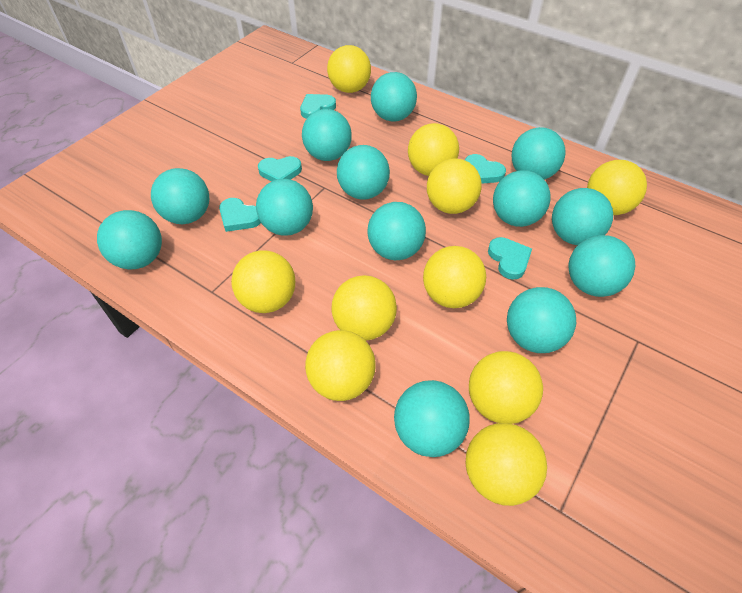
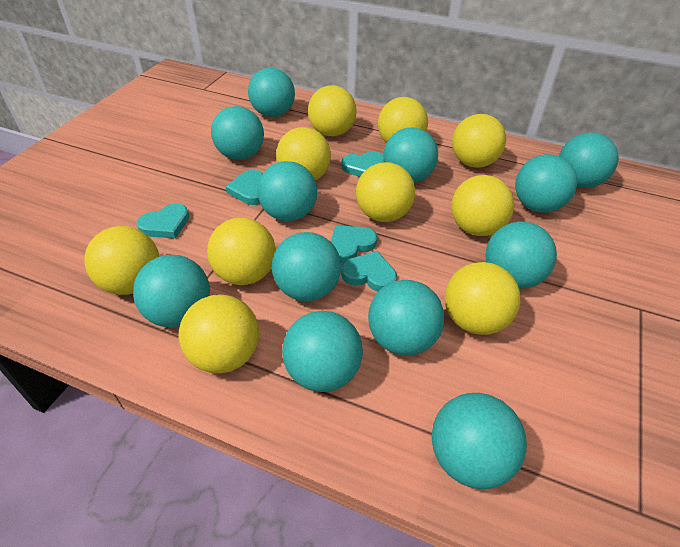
turquoise ball: 13 -> 12

